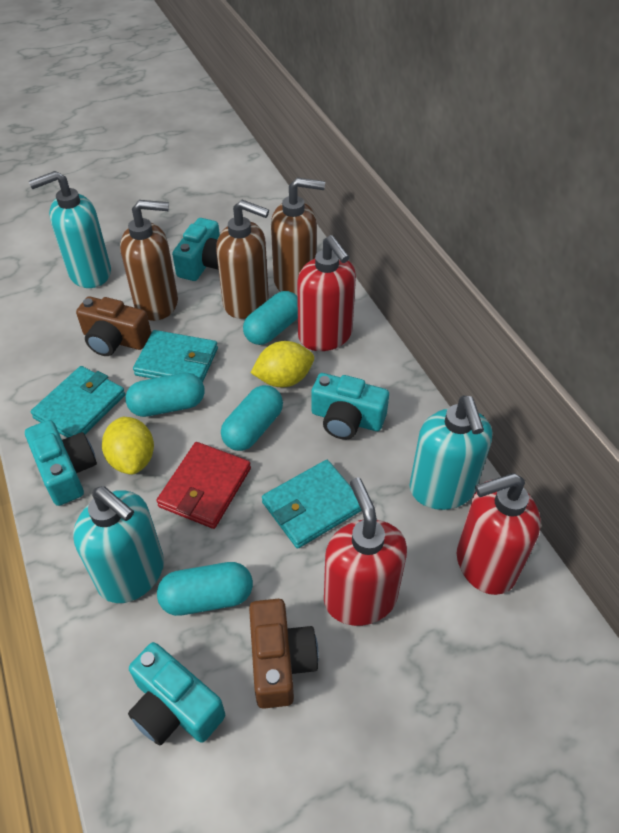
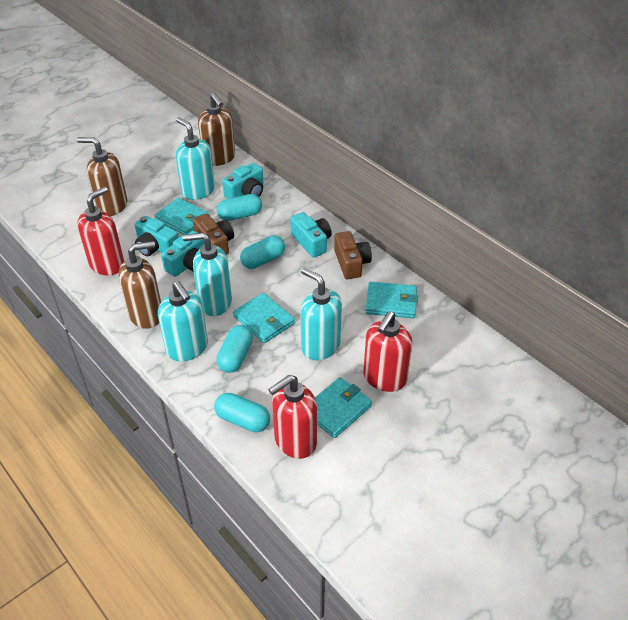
red wallet: 1 -> 0
turquoise soap dispenser: 3 -> 4
turquoise wallet: 3 -> 4
yellow lemon: 2 -> 0

